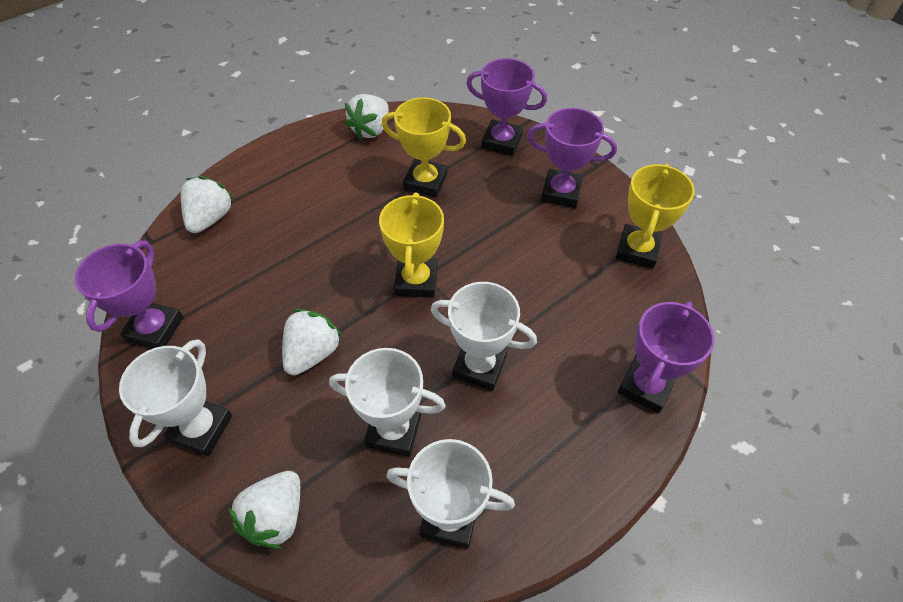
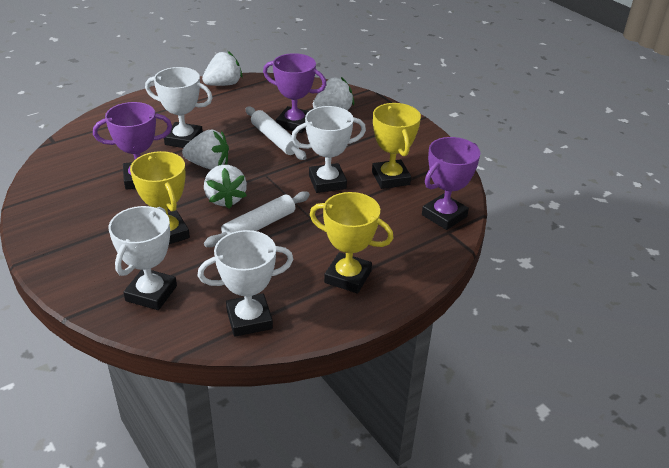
purple trophy: 4 -> 3
white rolling pin: 0 -> 2

